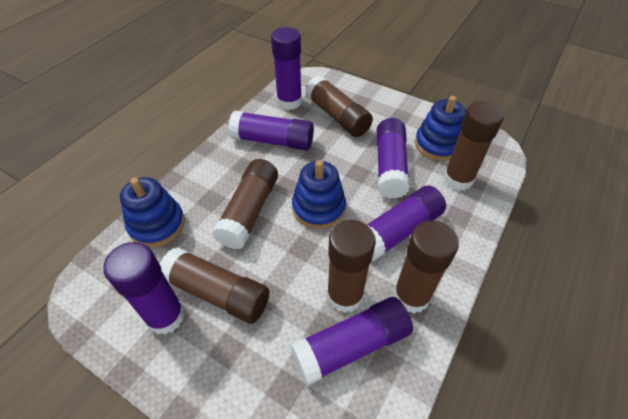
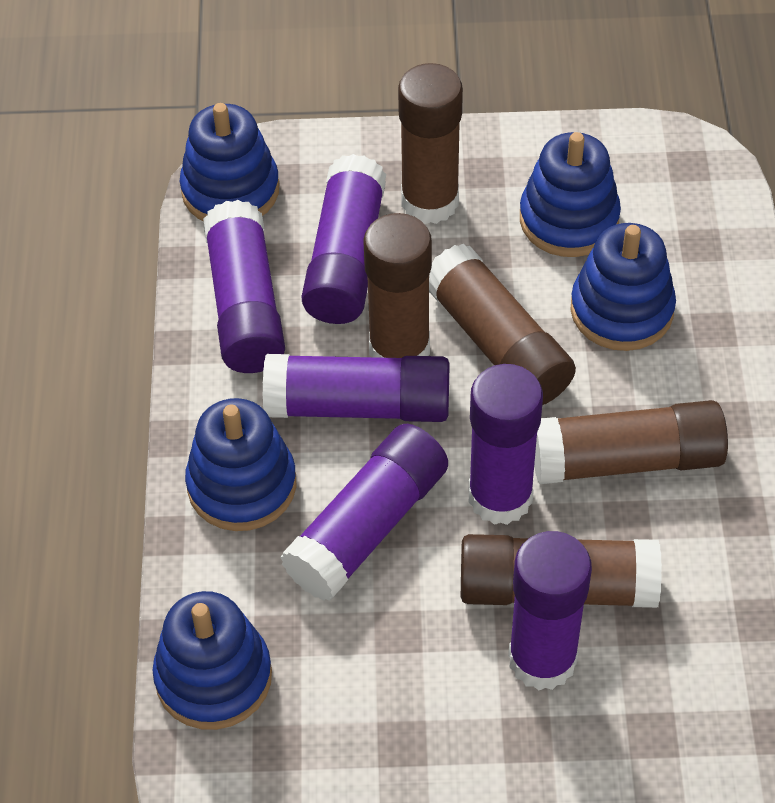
blue stacking toy: 3 -> 5
brown glue stick: 6 -> 5

